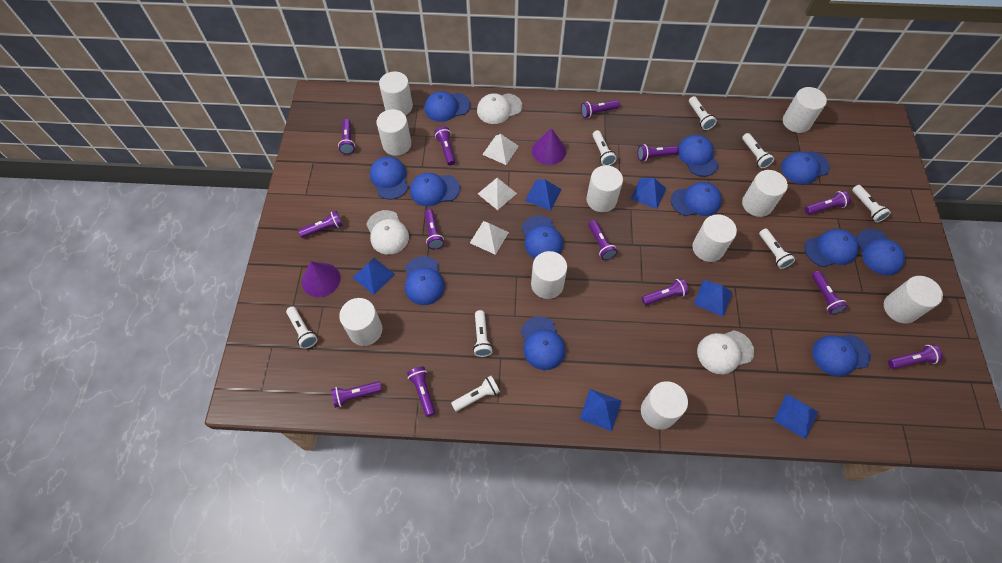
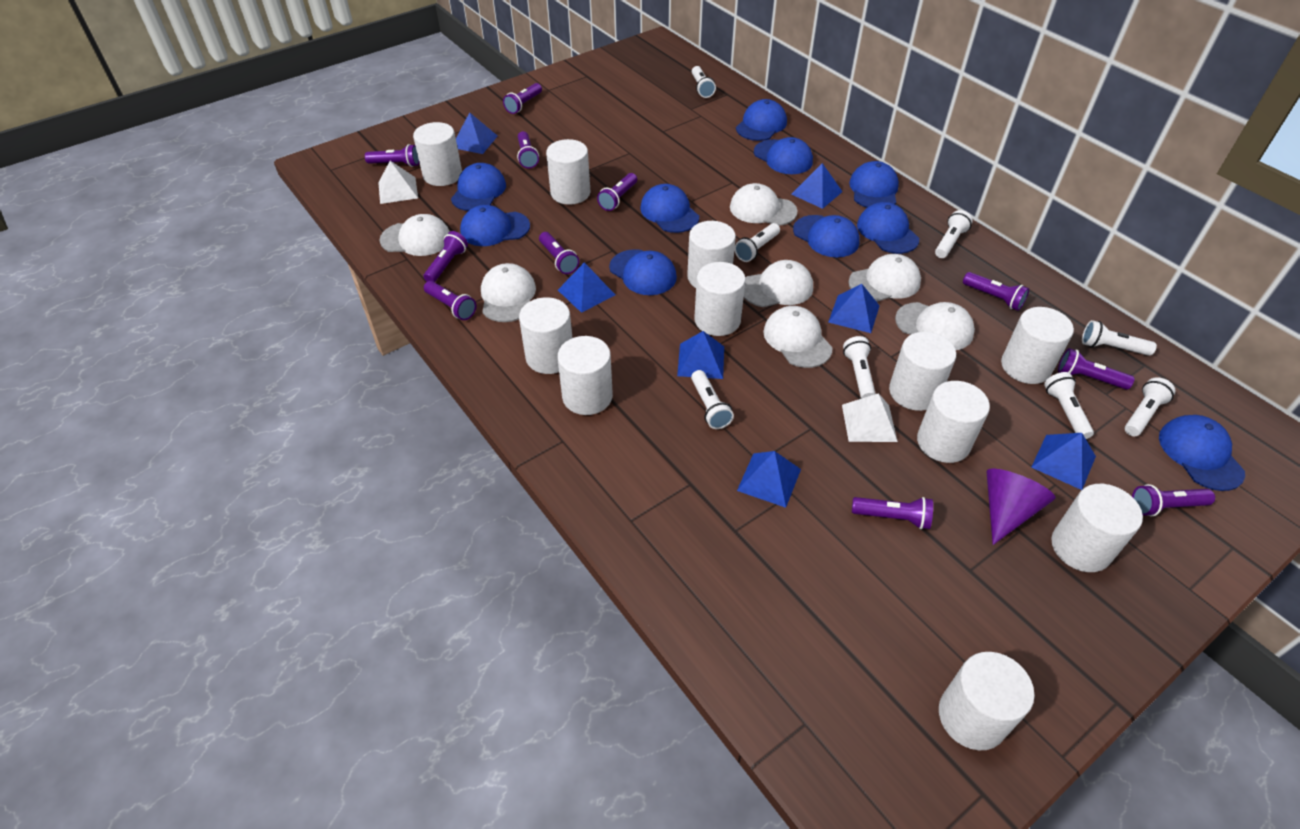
blue cap: 12 -> 10
blue pyramid: 6 -> 7
purple cone: 2 -> 1
purple flashlight: 13 -> 11
white cap: 3 -> 7
white cylinder: 10 -> 11
white pyramid: 3 -> 2

